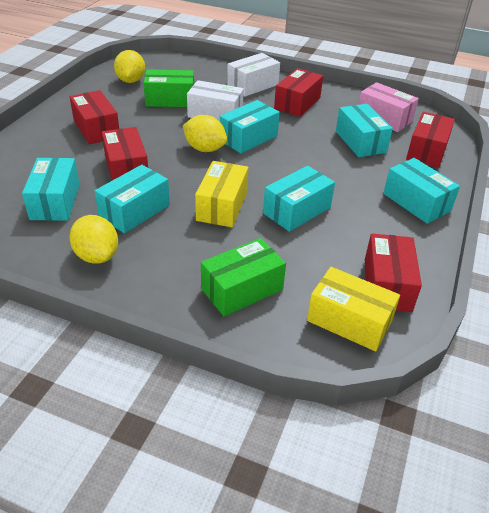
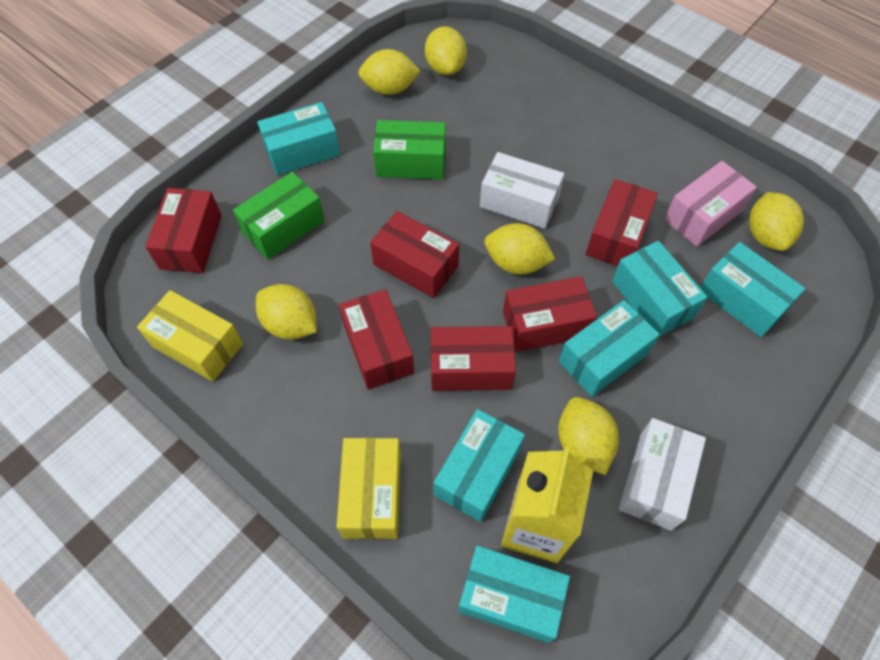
red box: 5 -> 6
yellow carton: 0 -> 1
yellow lemon: 3 -> 6

